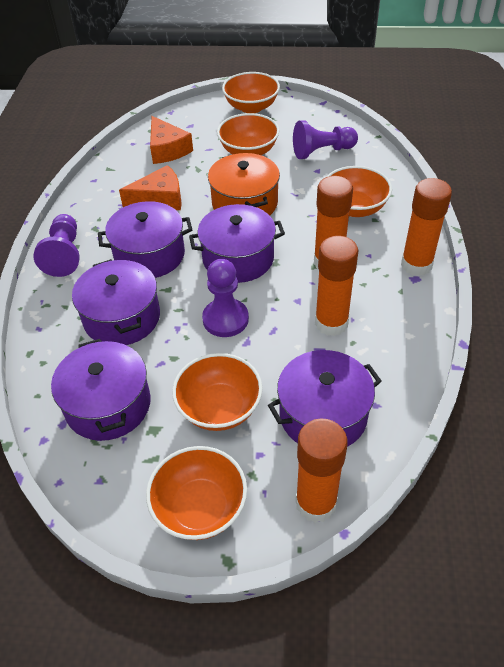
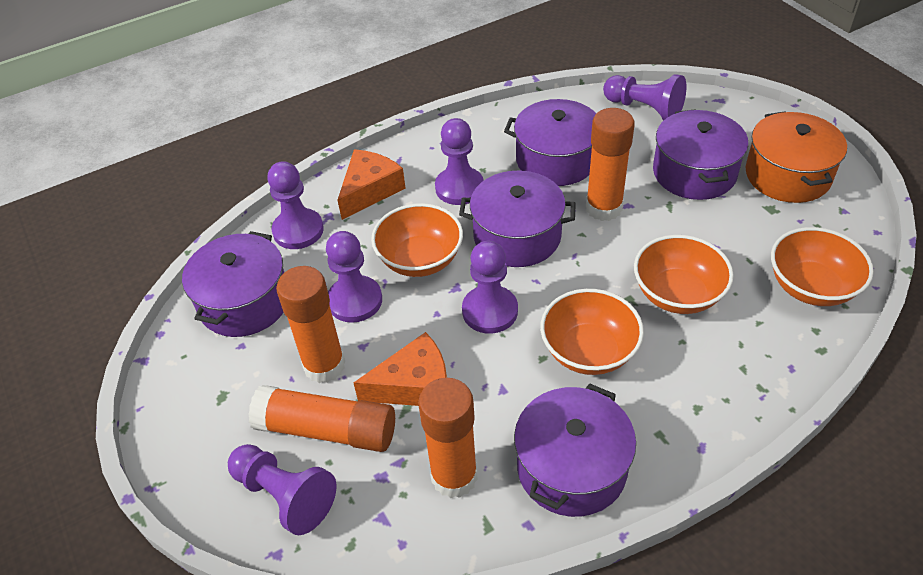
orange bowl: 5 -> 4
purple pawn: 3 -> 6

